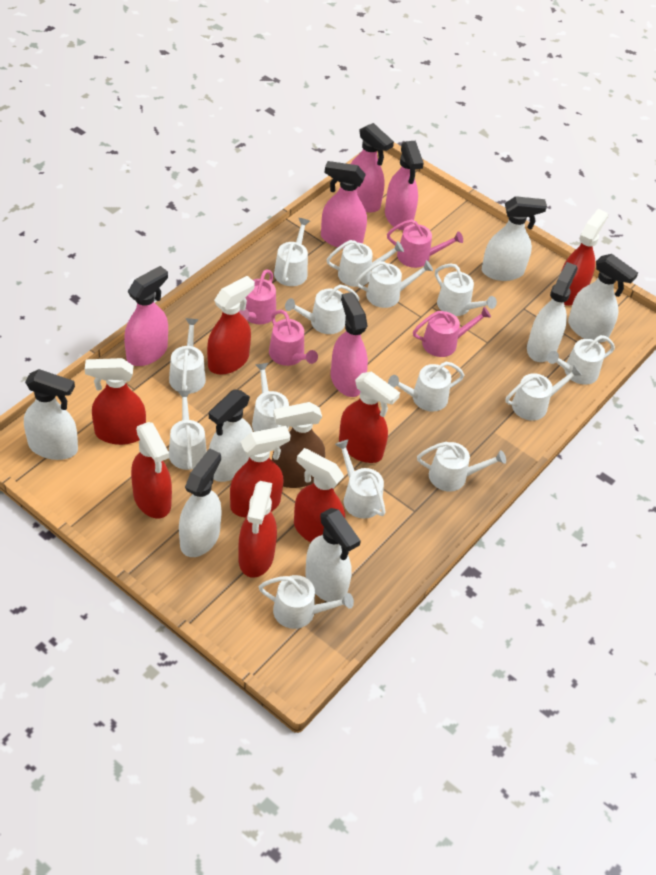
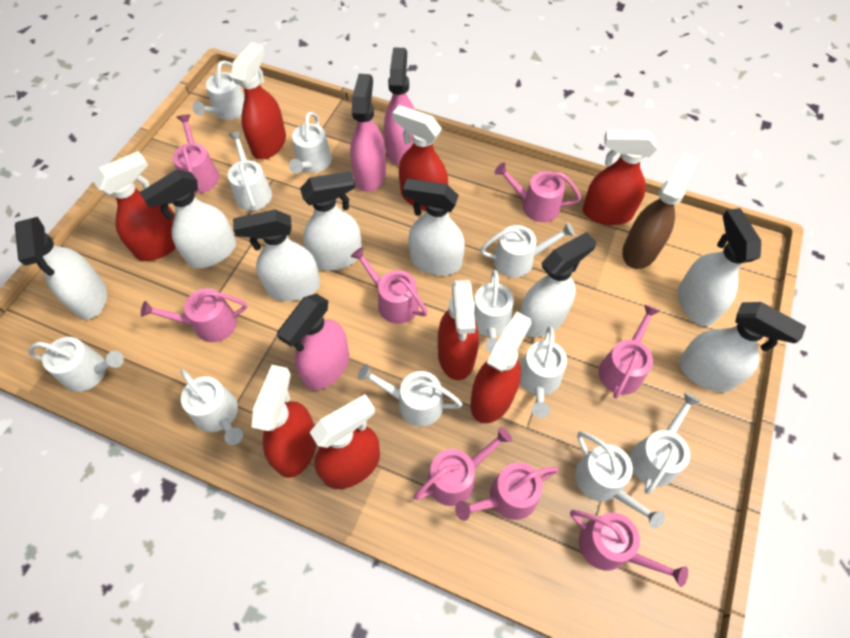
pink spray bottle: 5 -> 3
pink watering can: 4 -> 8
white spray bottle: 7 -> 8
white watering can: 14 -> 11

